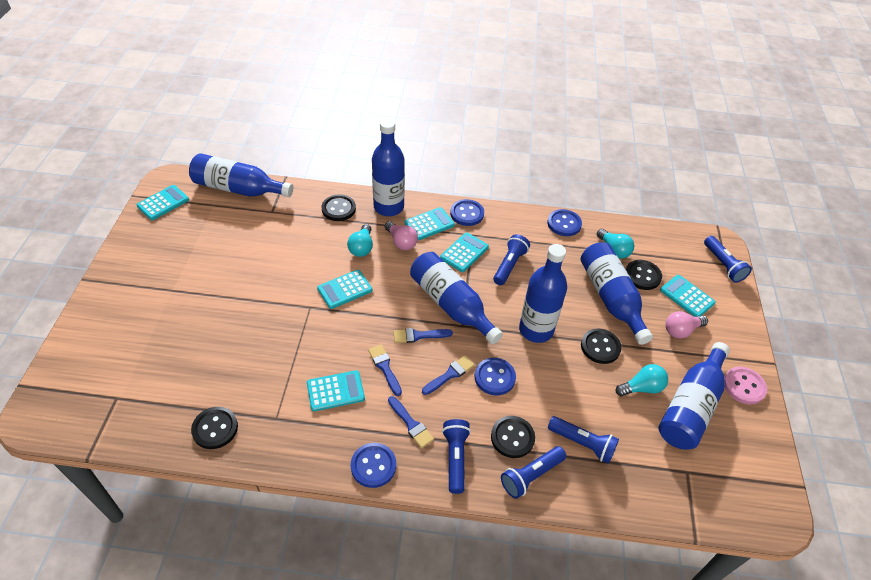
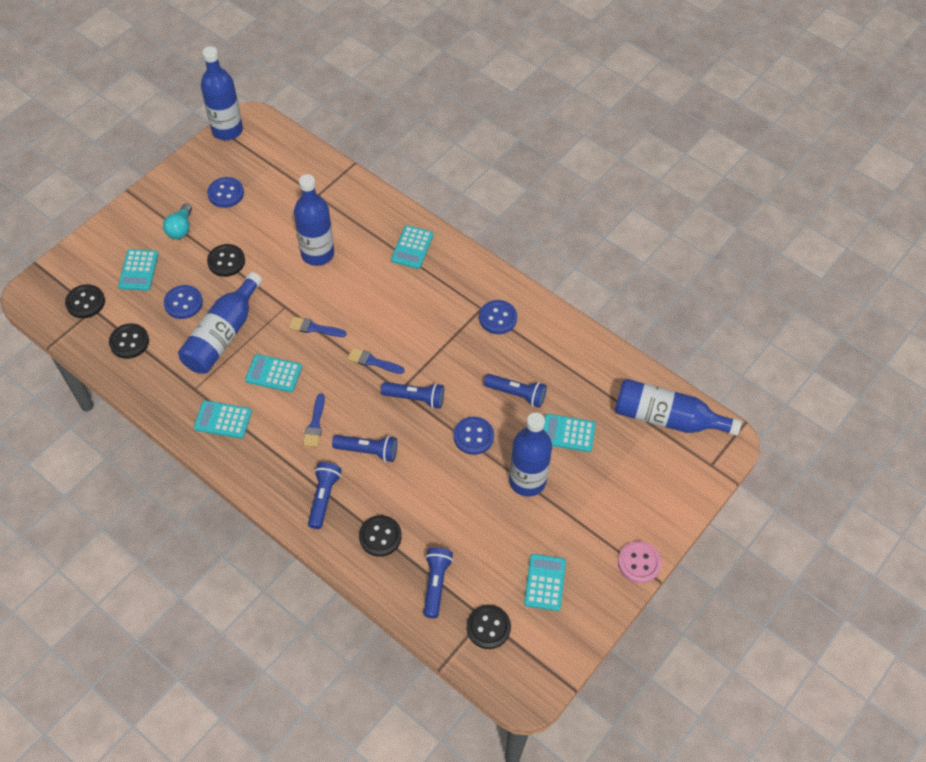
blue bottle: 6 -> 5
blue brush: 4 -> 3
pink light bulb: 2 -> 0
turquoise light bulb: 3 -> 1

